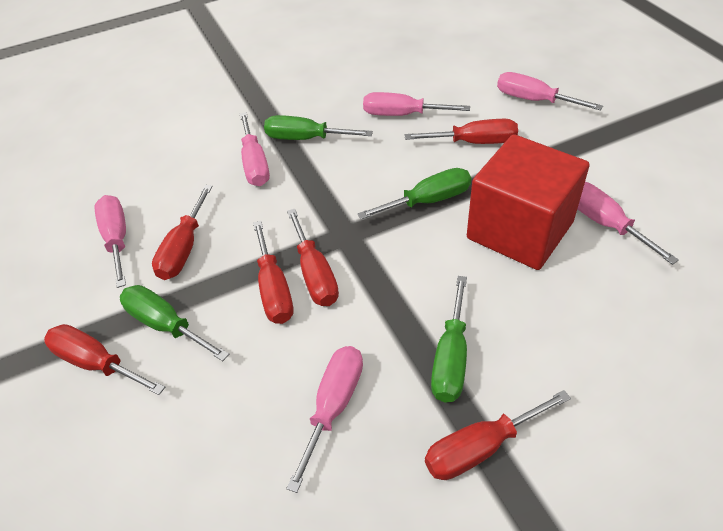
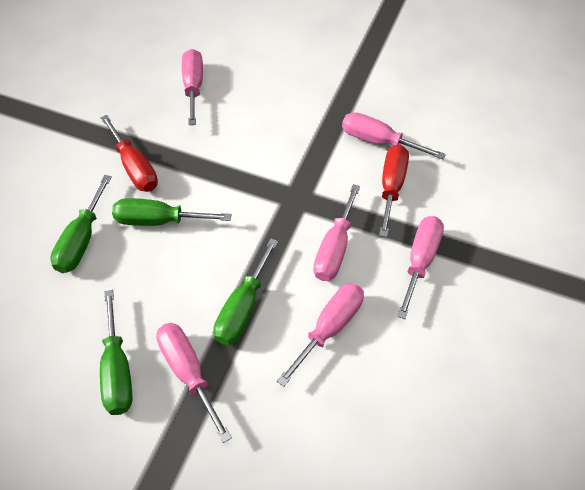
red cube: 1 -> 0
red screwdriver: 6 -> 2

